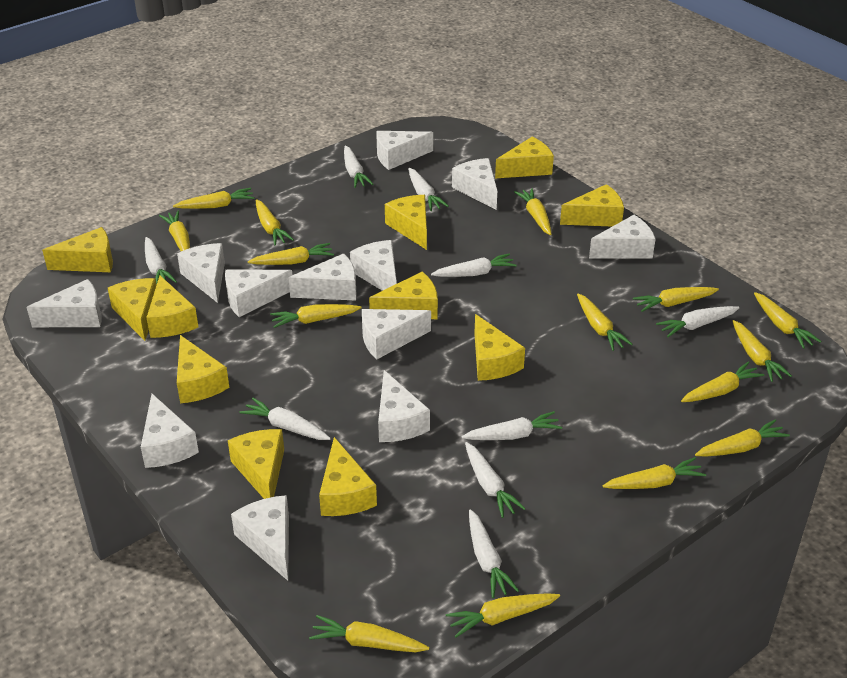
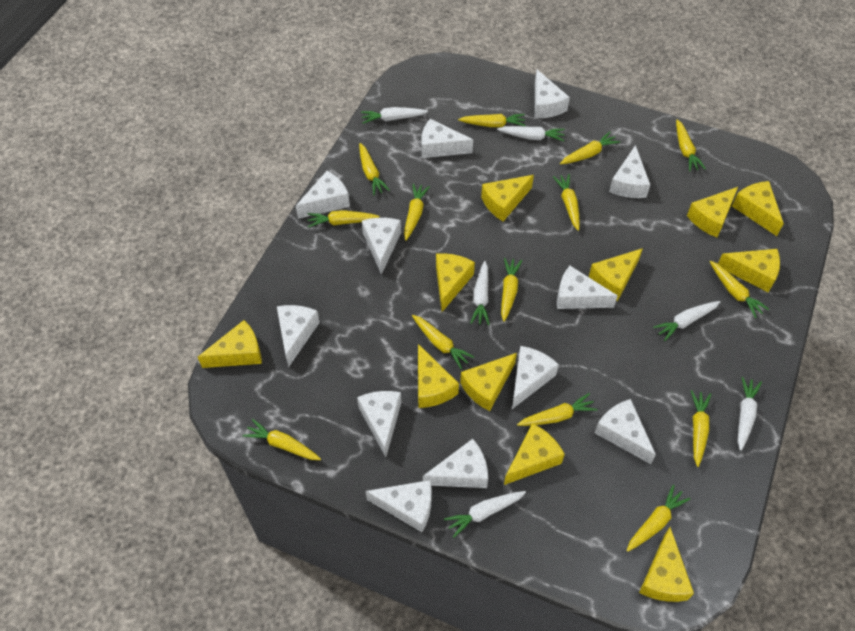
white carrot: 9 -> 6
yellow carrot: 15 -> 14

